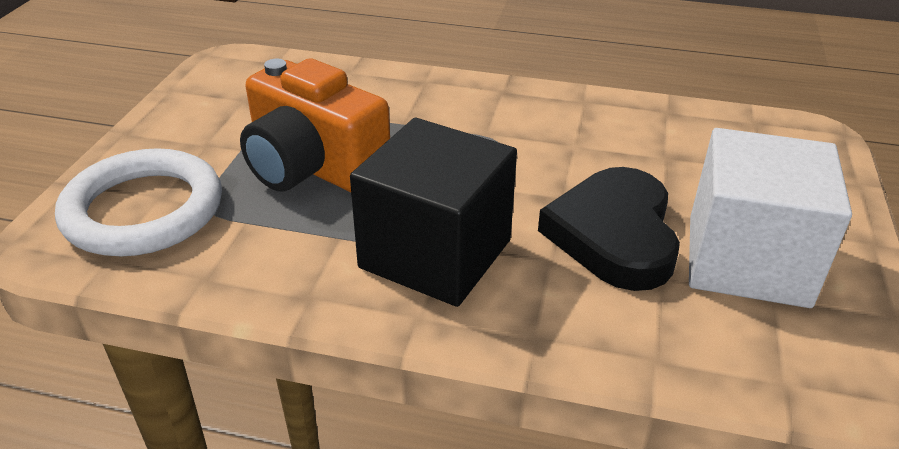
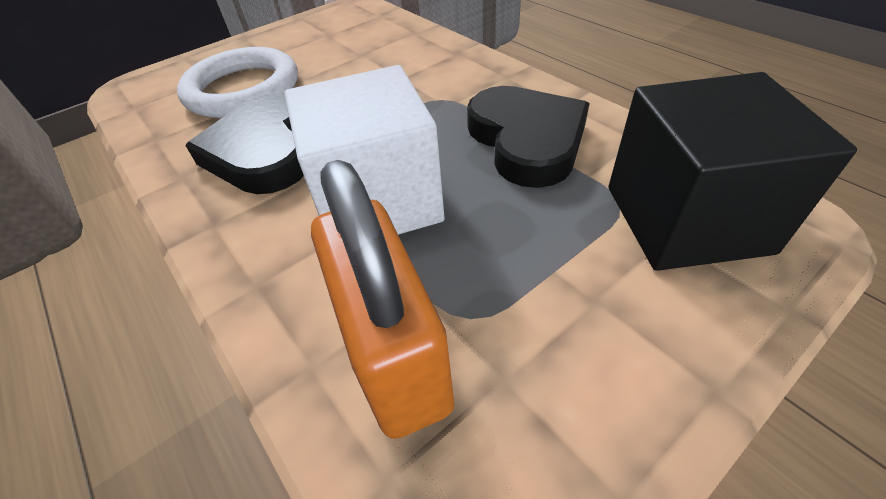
black heart: 1 -> 2
orange camera: 1 -> 0
orange padlock: 0 -> 1

